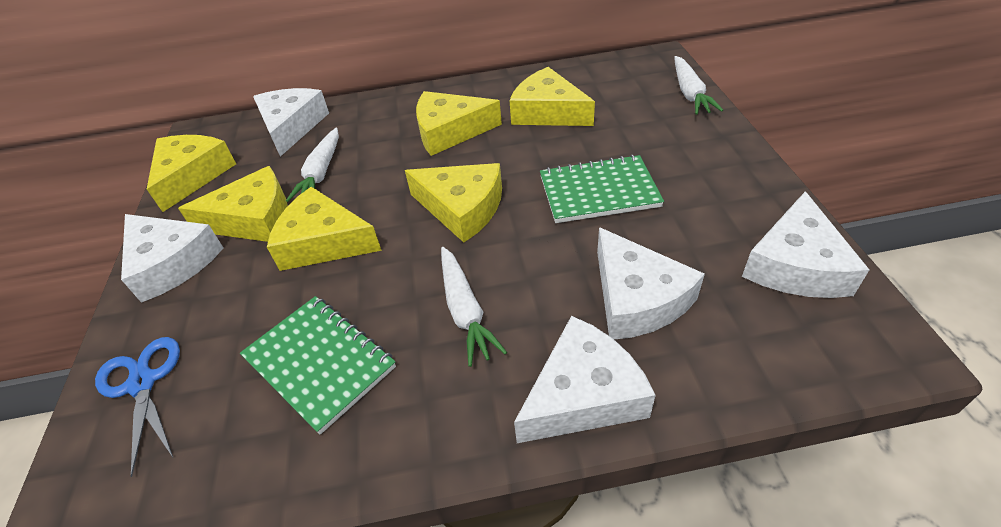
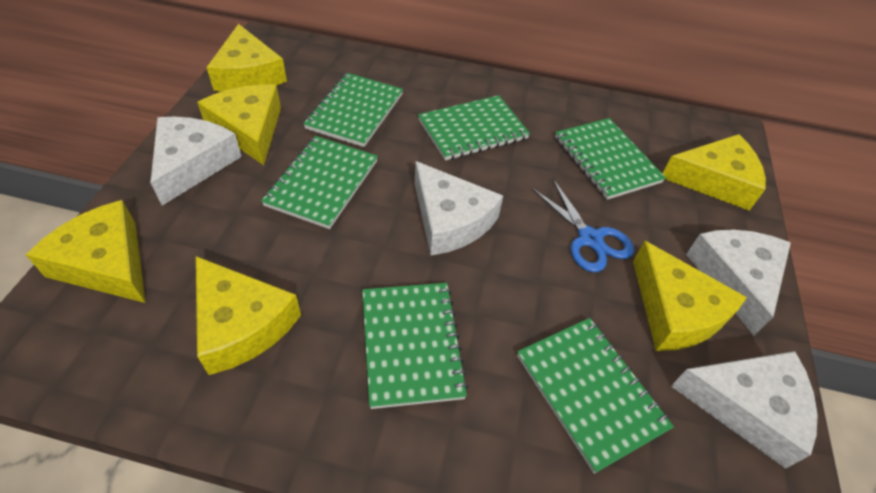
green notebook: 2 -> 6
white carrot: 3 -> 0
white cheese: 5 -> 4

